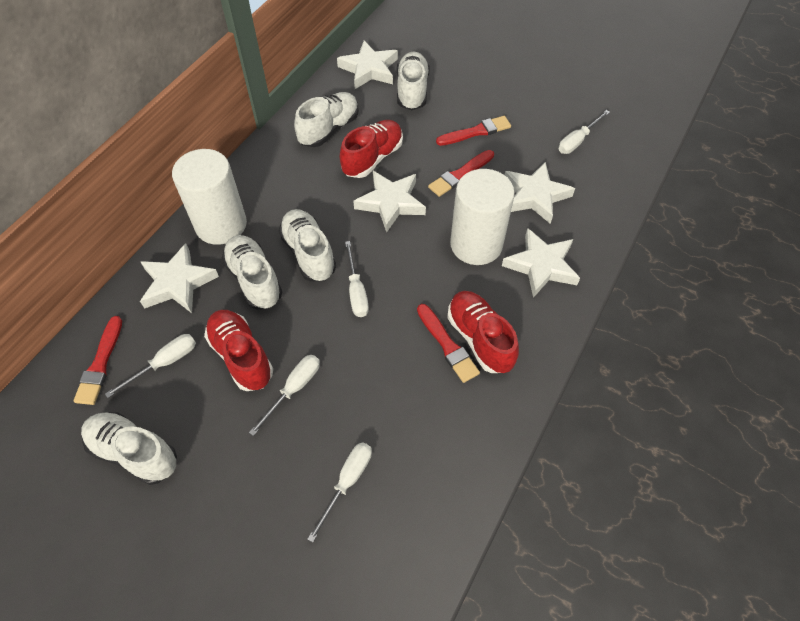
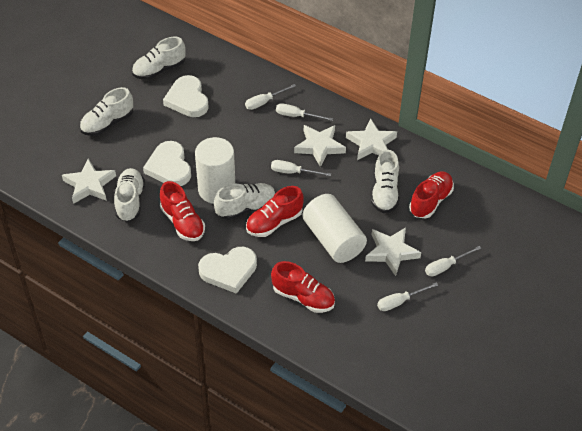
red brush: 4 -> 0
red shoe: 3 -> 4
white heart: 0 -> 3
white star: 5 -> 4

